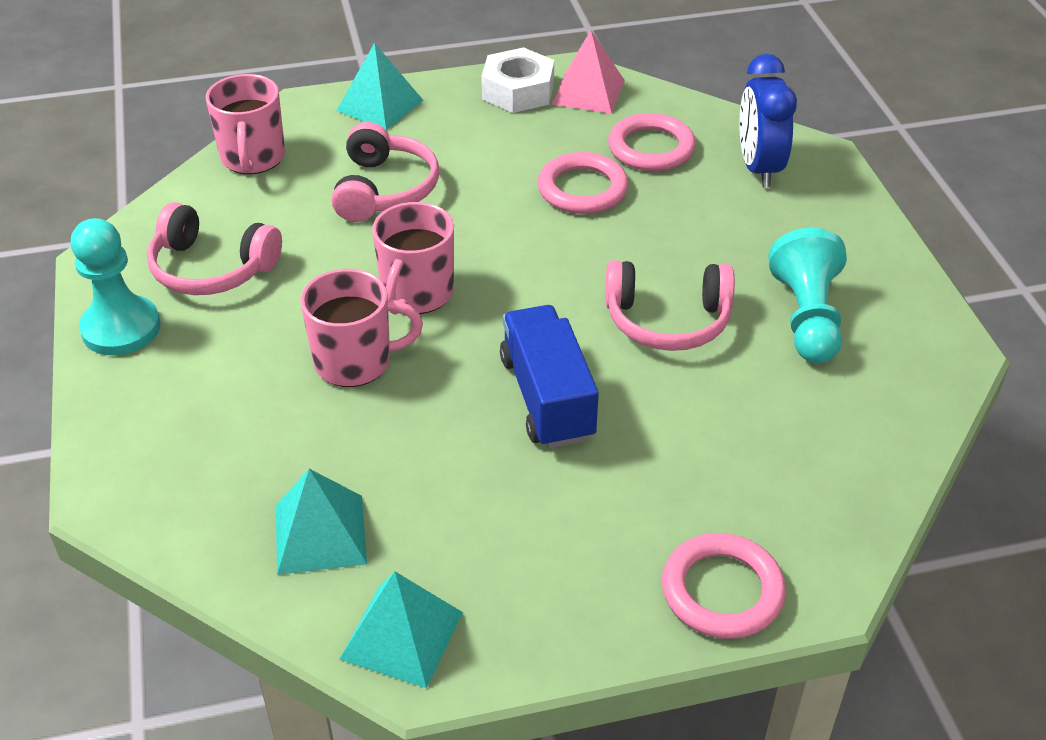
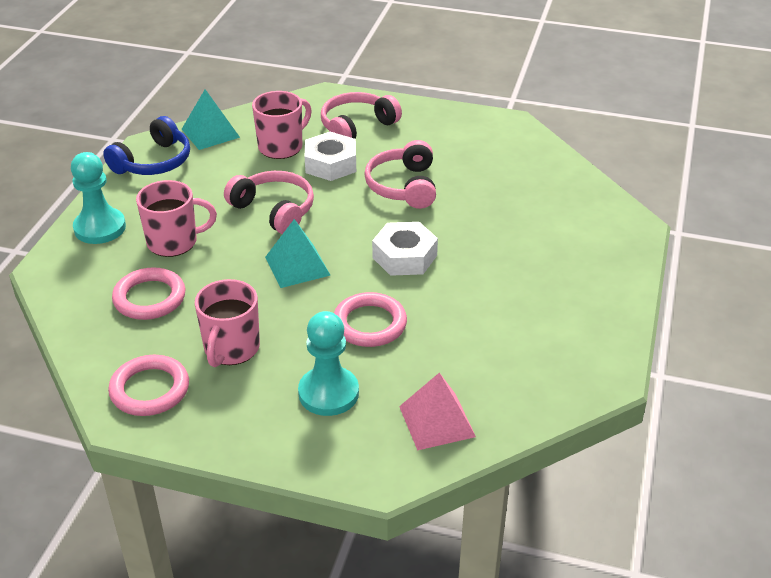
blue clock: 1 -> 0
blue headphones: 0 -> 1
blue truck: 1 -> 0
turquoise pyramid: 3 -> 2
white nut: 1 -> 2

